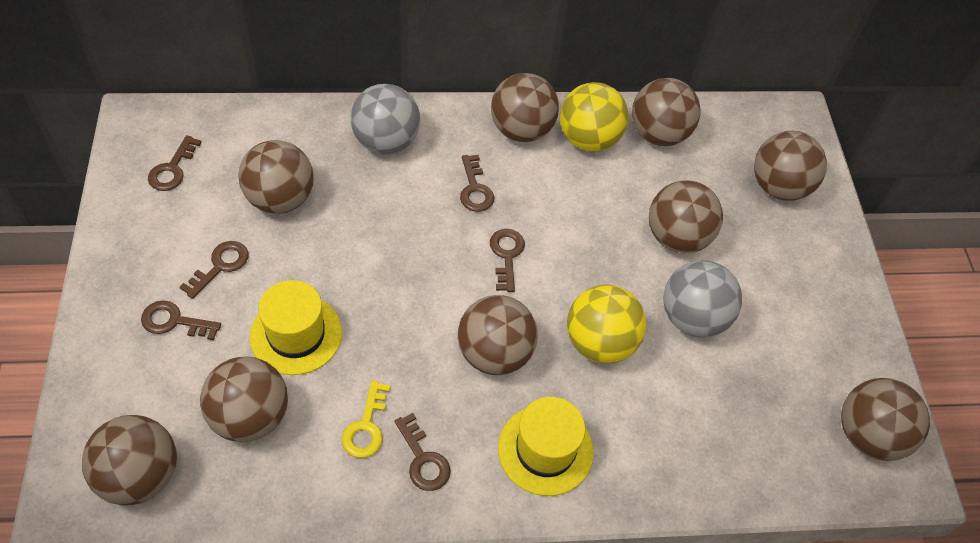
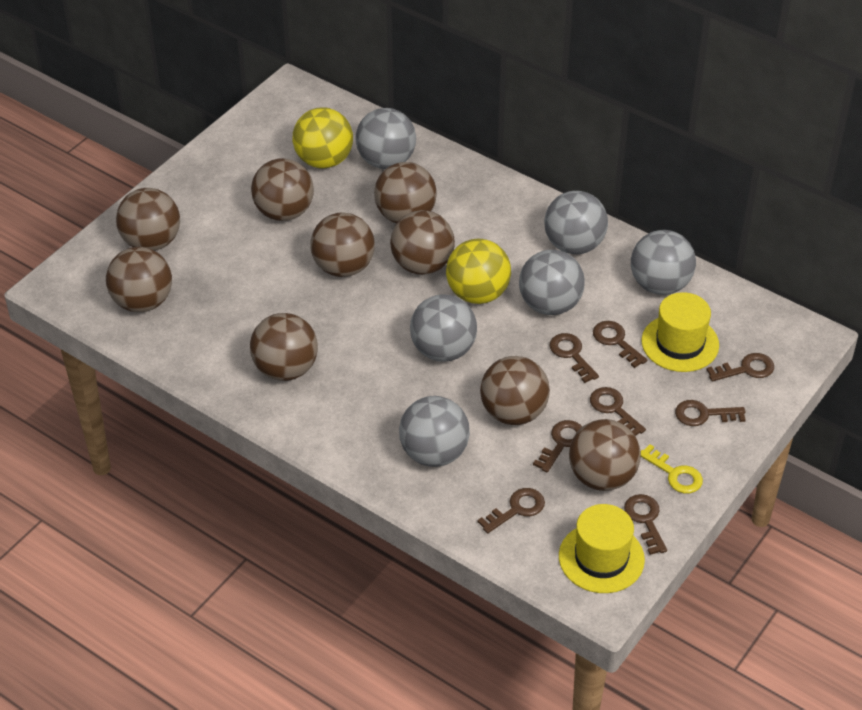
brown key: 6 -> 8
grey ball: 2 -> 6

